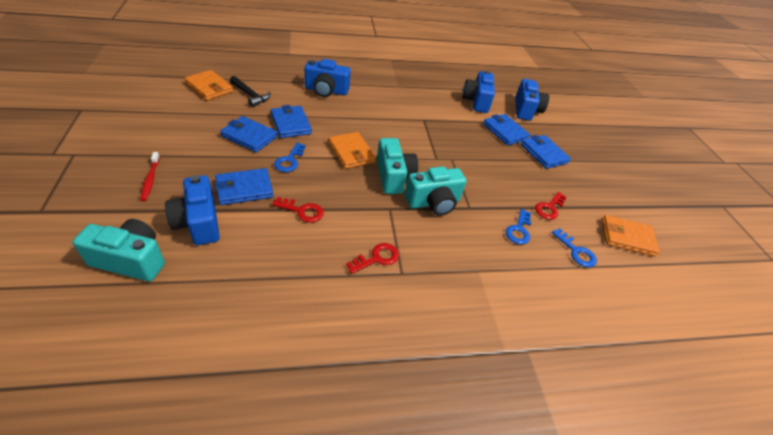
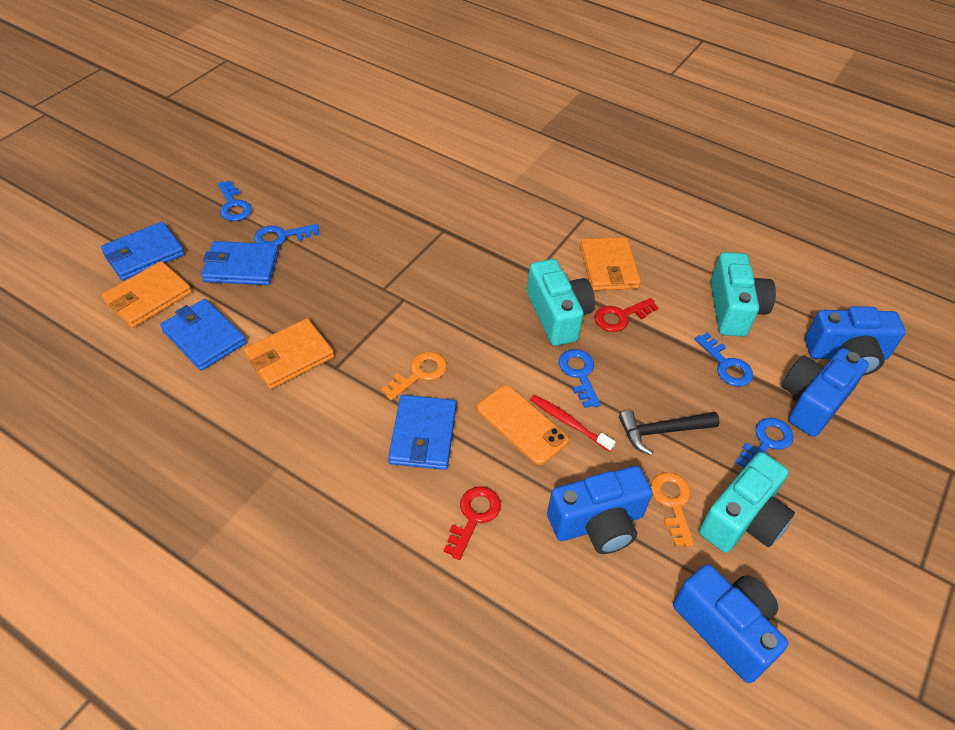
blue key: 3 -> 5
blue wallet: 5 -> 4
orange key: 0 -> 2
orange phone: 0 -> 1
red key: 3 -> 2

